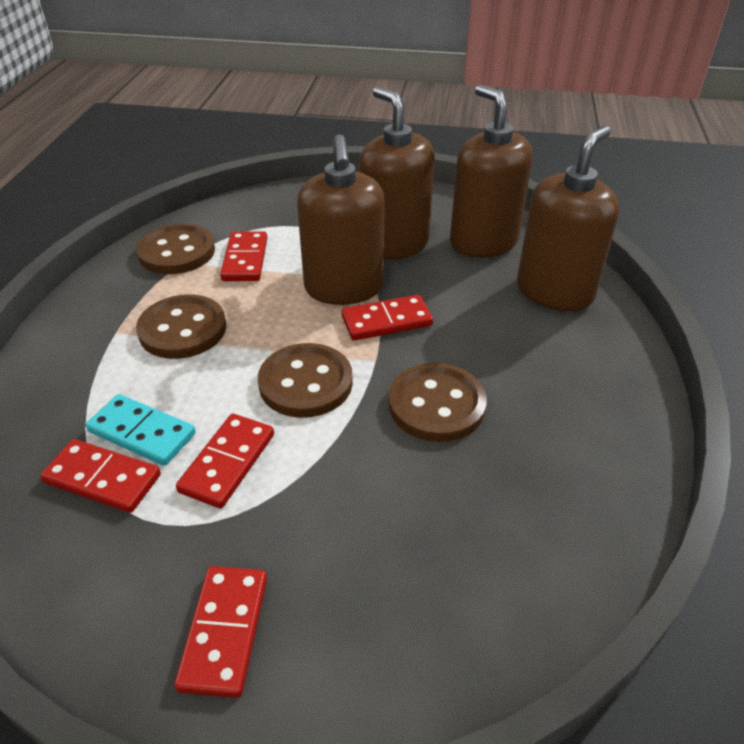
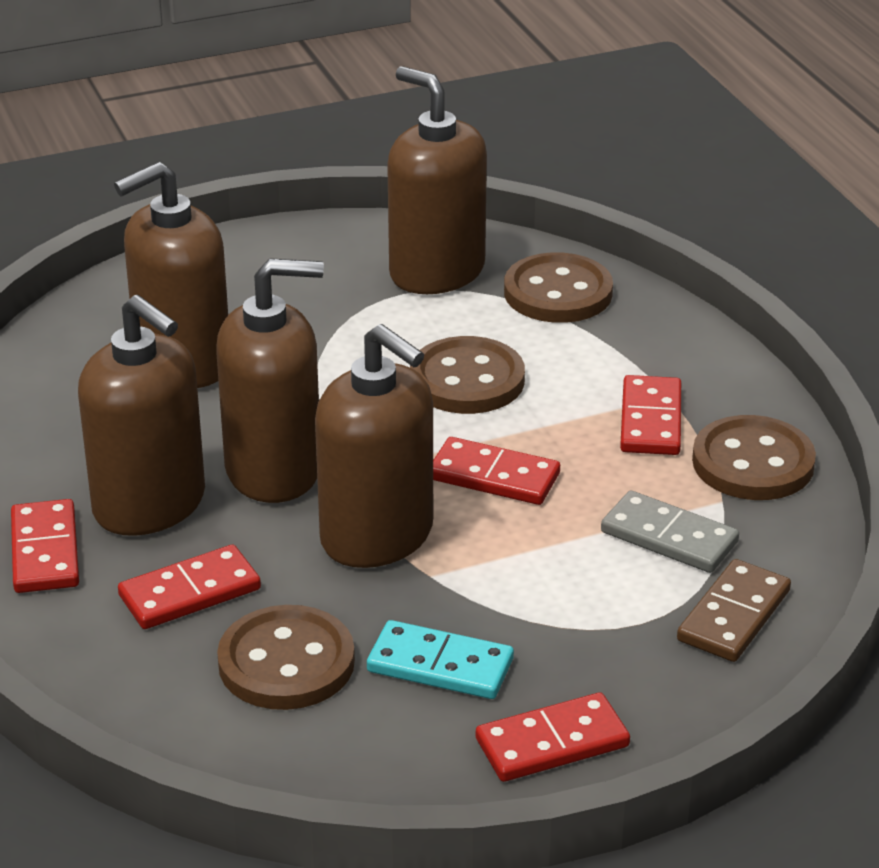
brown domino: 0 -> 1
brown soap dispenser: 4 -> 5
grey domino: 0 -> 1

